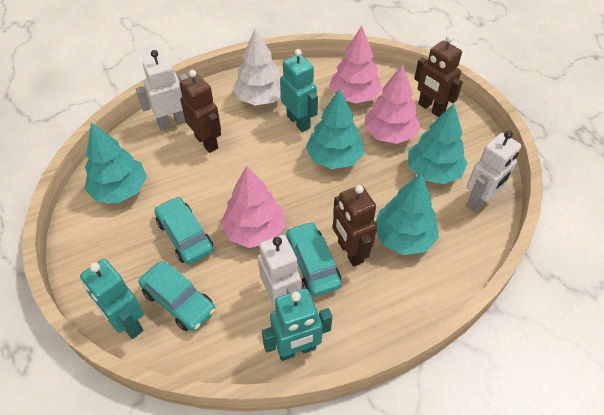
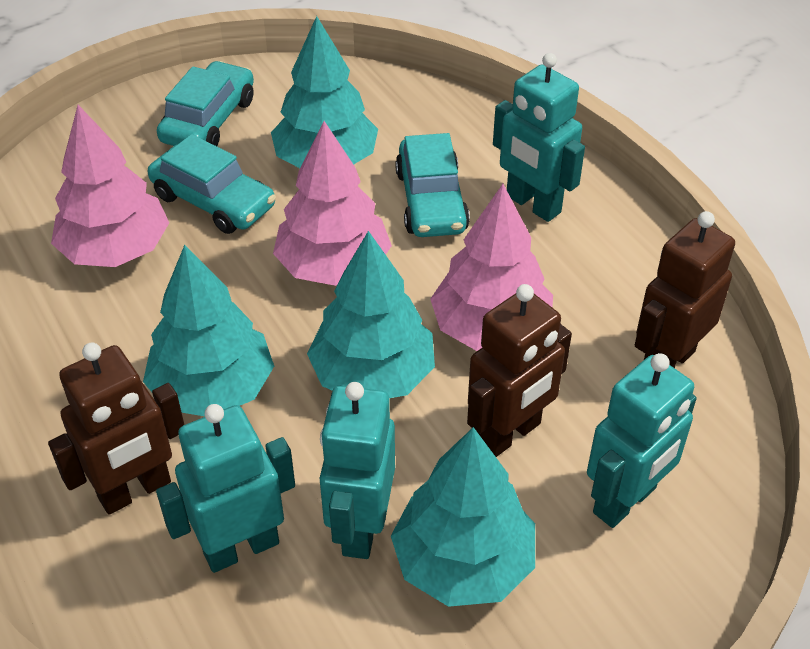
turquoise robot: 3 -> 4
white robot: 3 -> 0
white tree: 1 -> 0

